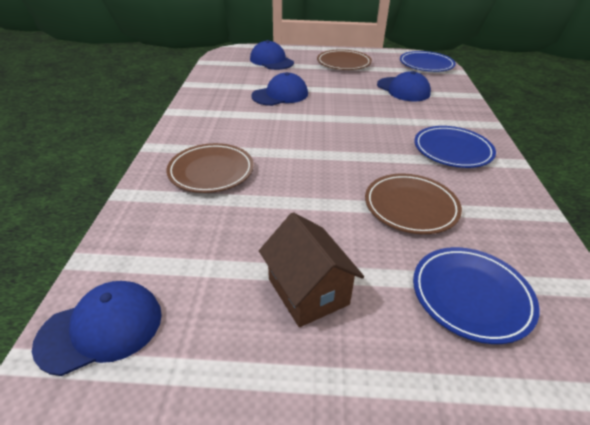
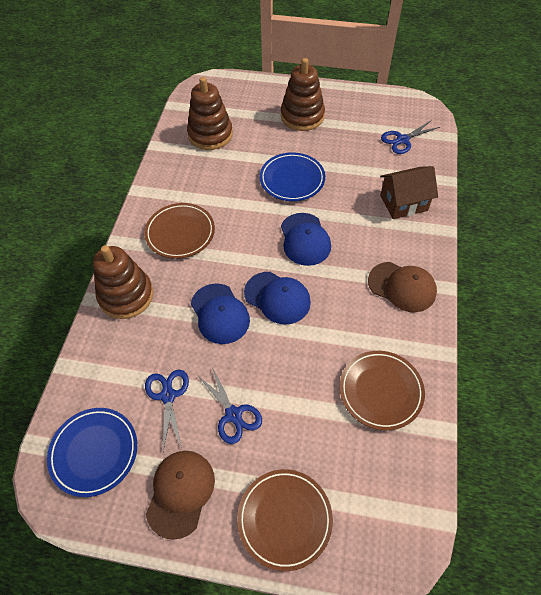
blue cap: 4 -> 3
blue plate: 3 -> 2
blue scissors: 0 -> 3
brown cap: 0 -> 2
brown stacking toy: 0 -> 3

